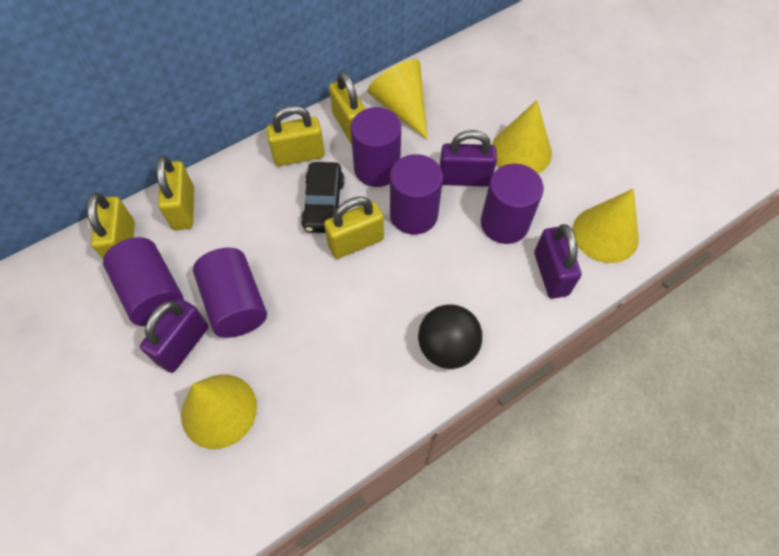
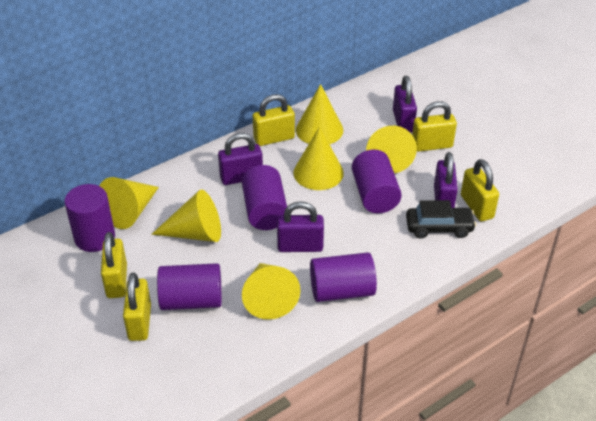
black ball: 1 -> 0
purple padlock: 3 -> 4
yellow cone: 4 -> 6

